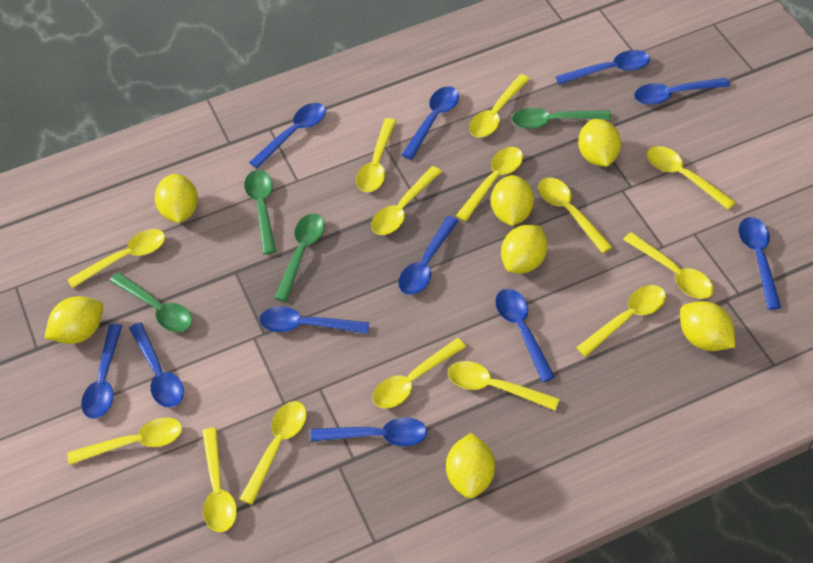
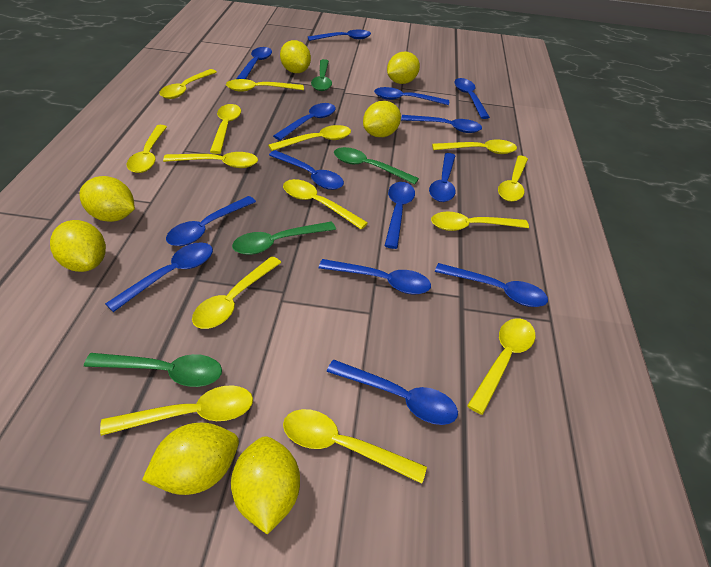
blue spoon: 11 -> 14

